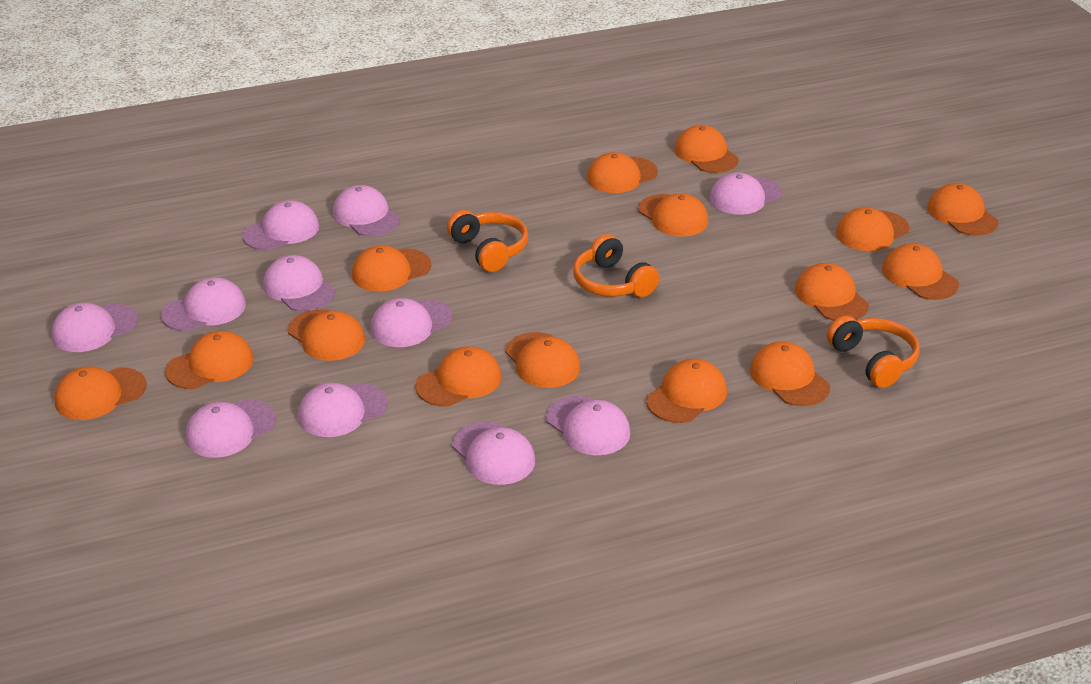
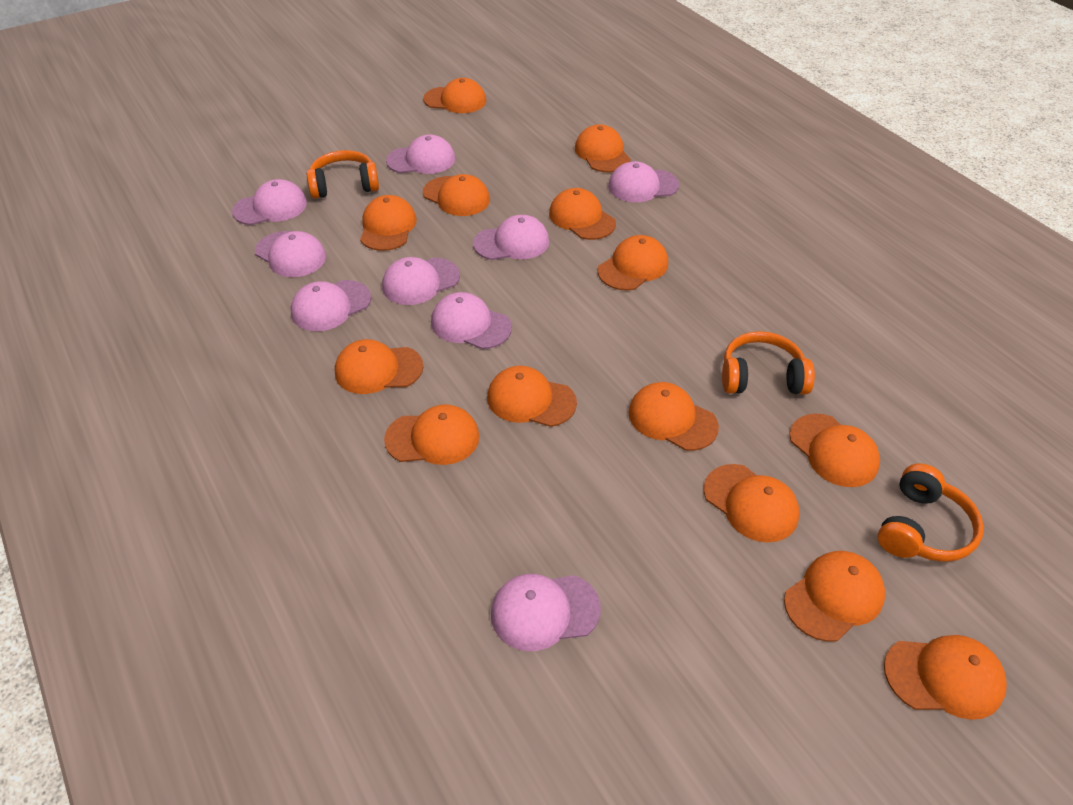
orange cap: 15 -> 14
pink cap: 11 -> 9

